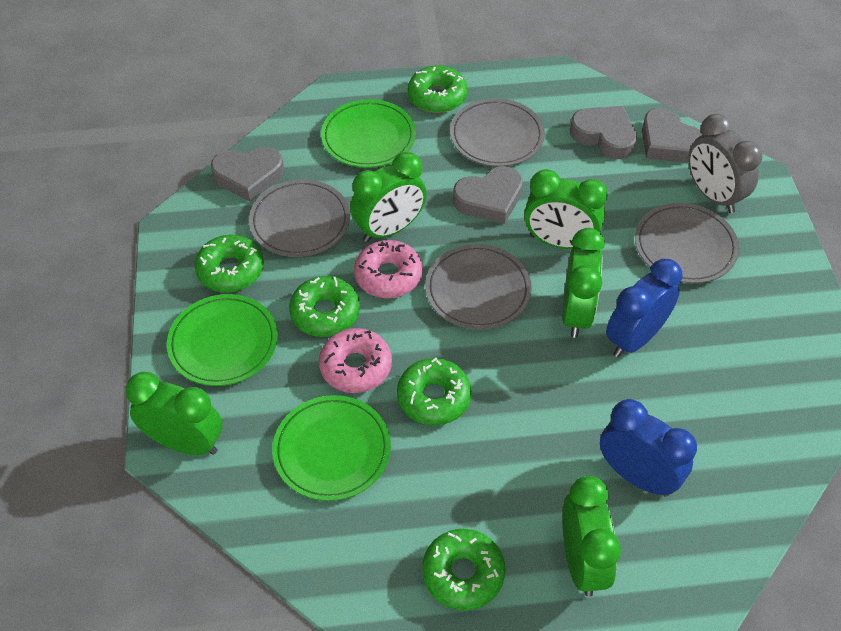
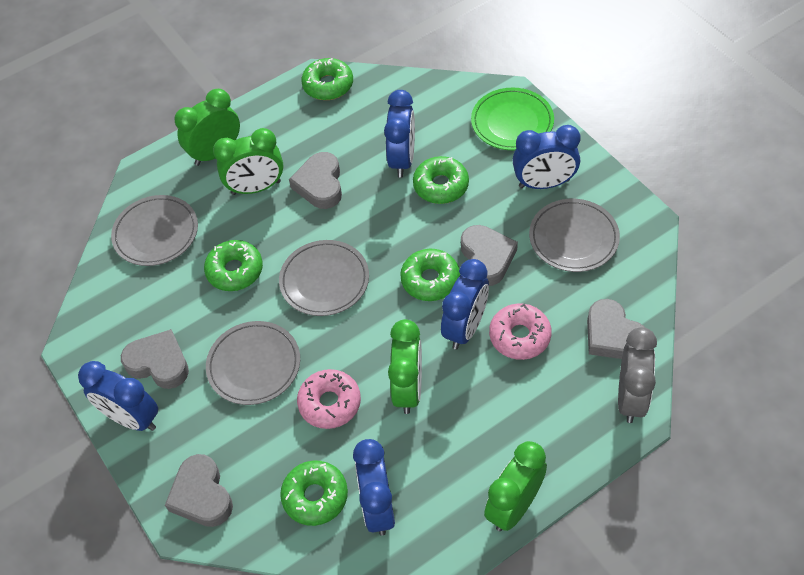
blue clock: 2 -> 5
green clock: 5 -> 4
green plate: 3 -> 1
grey heart: 4 -> 5

